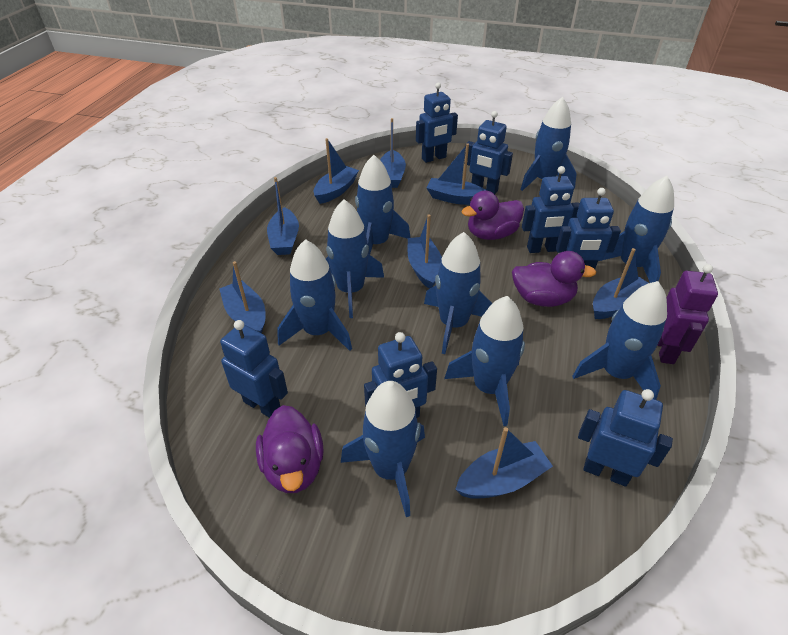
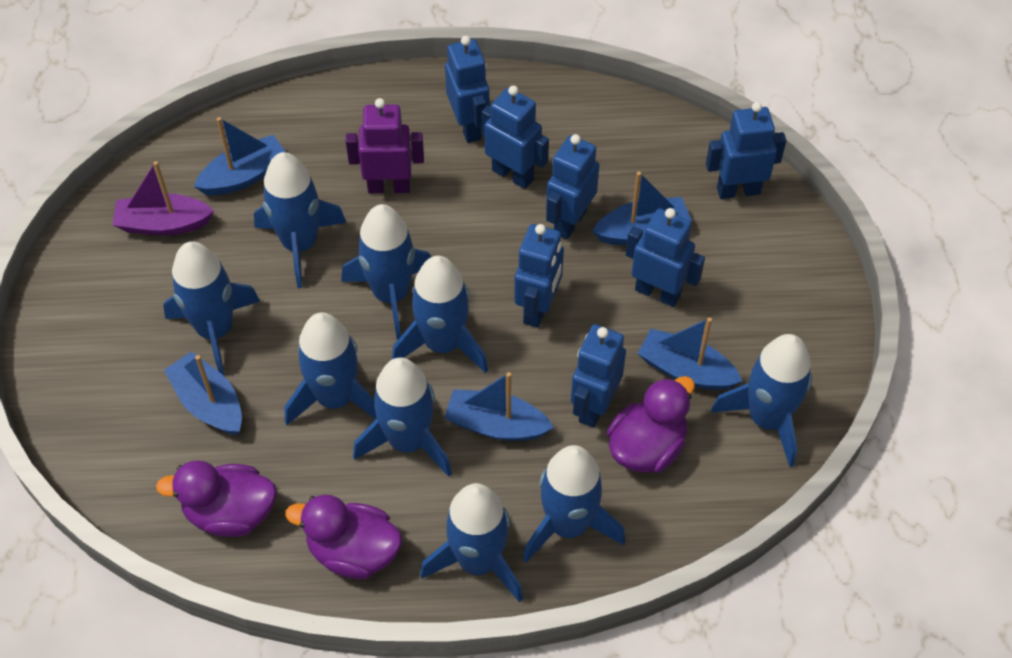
blue boat: 8 -> 5
purple boat: 0 -> 1

